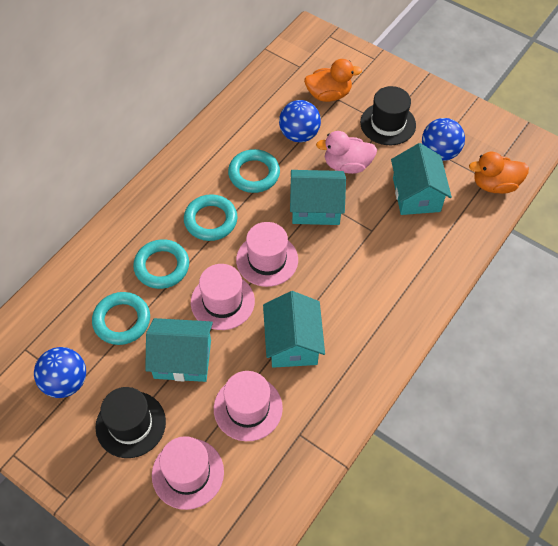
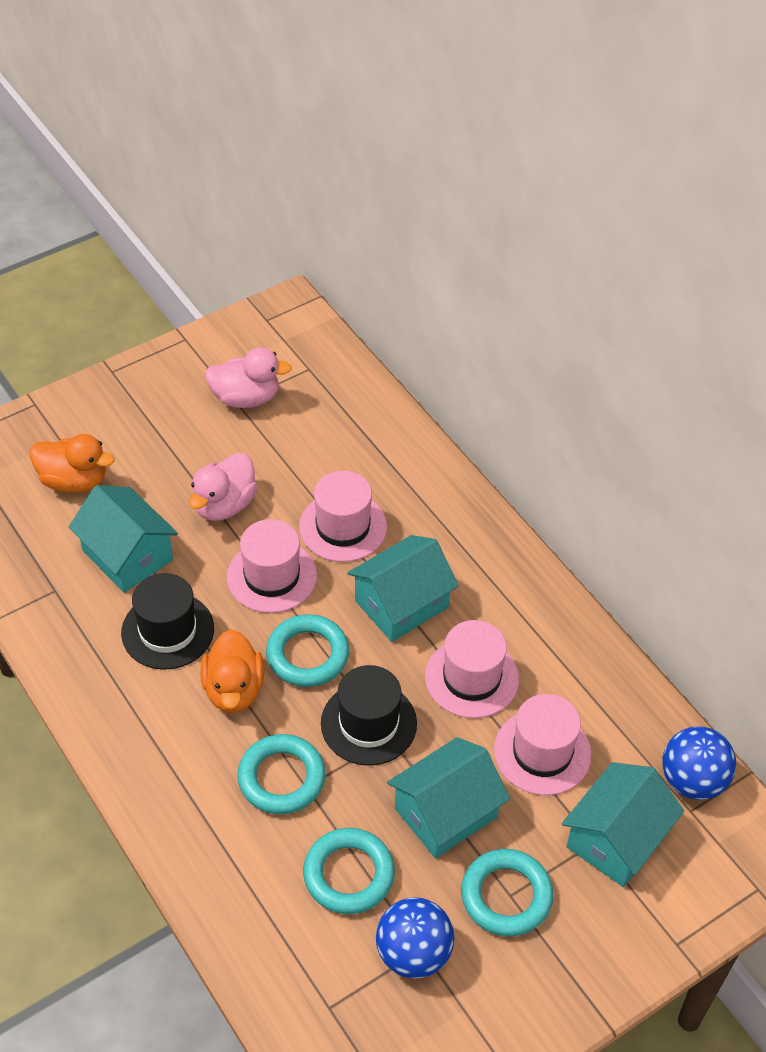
blue ball: 3 -> 2
pink duck: 1 -> 2

